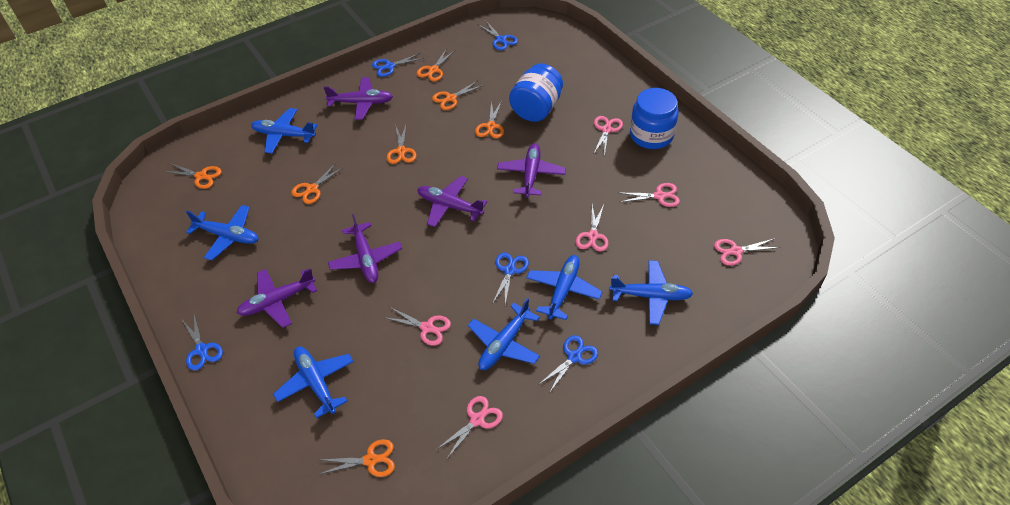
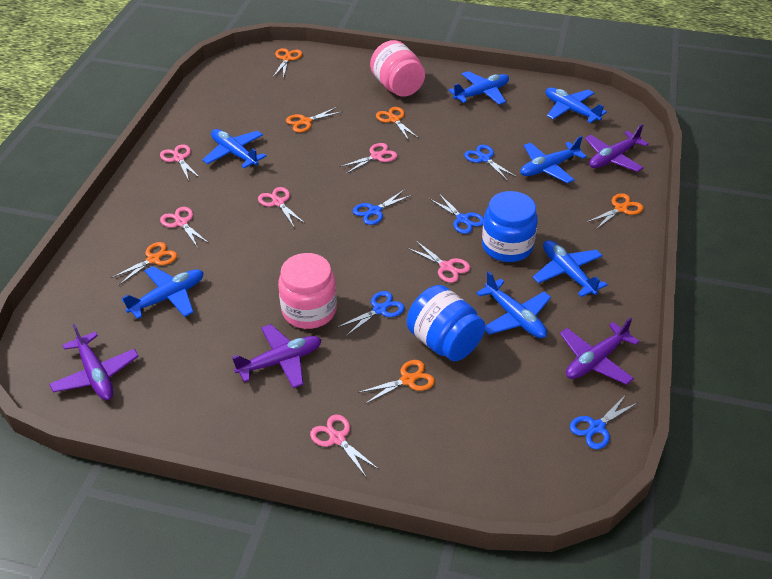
blue plane: 6 -> 7
orange scissors: 7 -> 6
pink jar: 0 -> 2
purple plane: 5 -> 4

